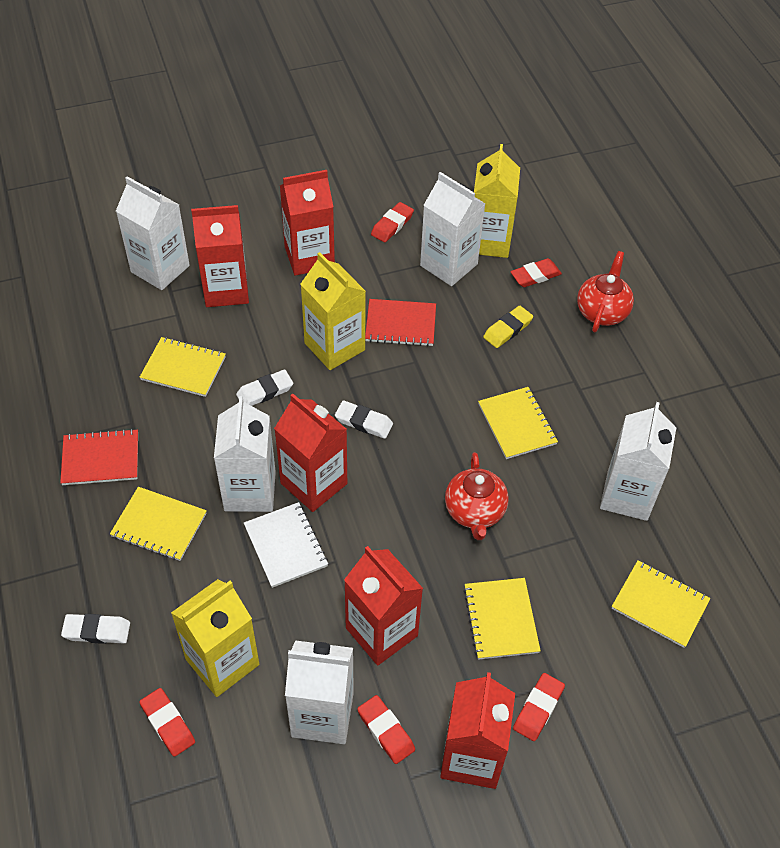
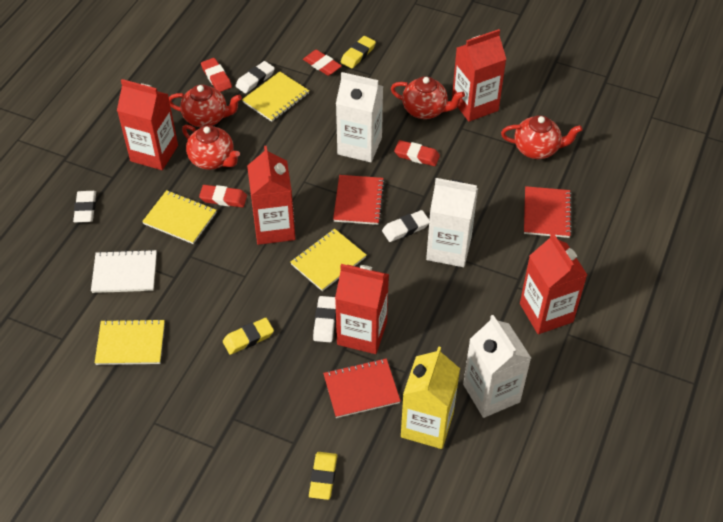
red eraser: 5 -> 4
red notebook: 2 -> 3
red teapot: 2 -> 4
white carton: 5 -> 3
white eraser: 3 -> 4
yellow carton: 3 -> 1
yellow eraser: 1 -> 3
yellow notebook: 5 -> 4

